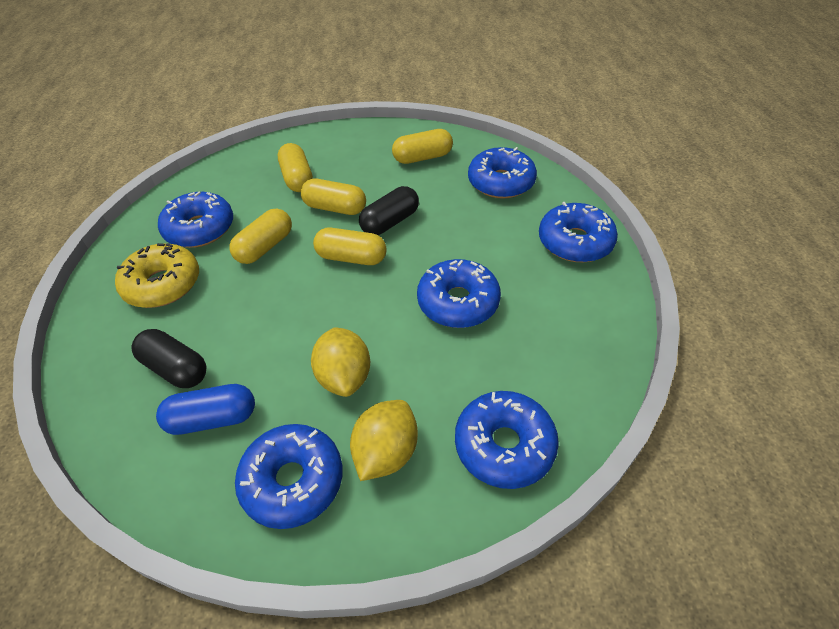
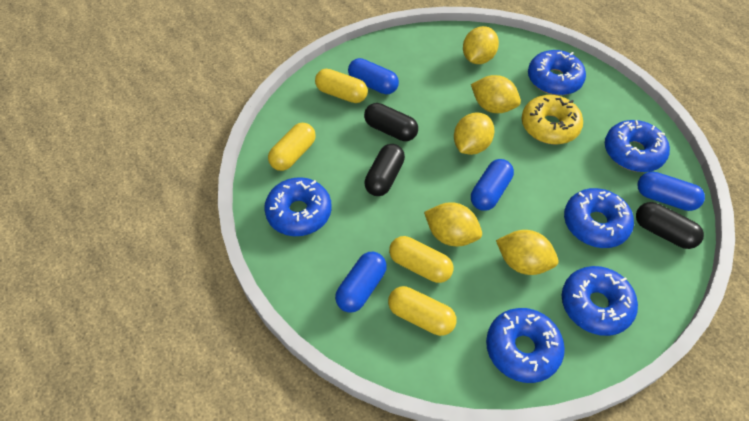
black capsule: 2 -> 3
blue capsule: 1 -> 4
yellow capsule: 5 -> 4
yellow lemon: 2 -> 5

